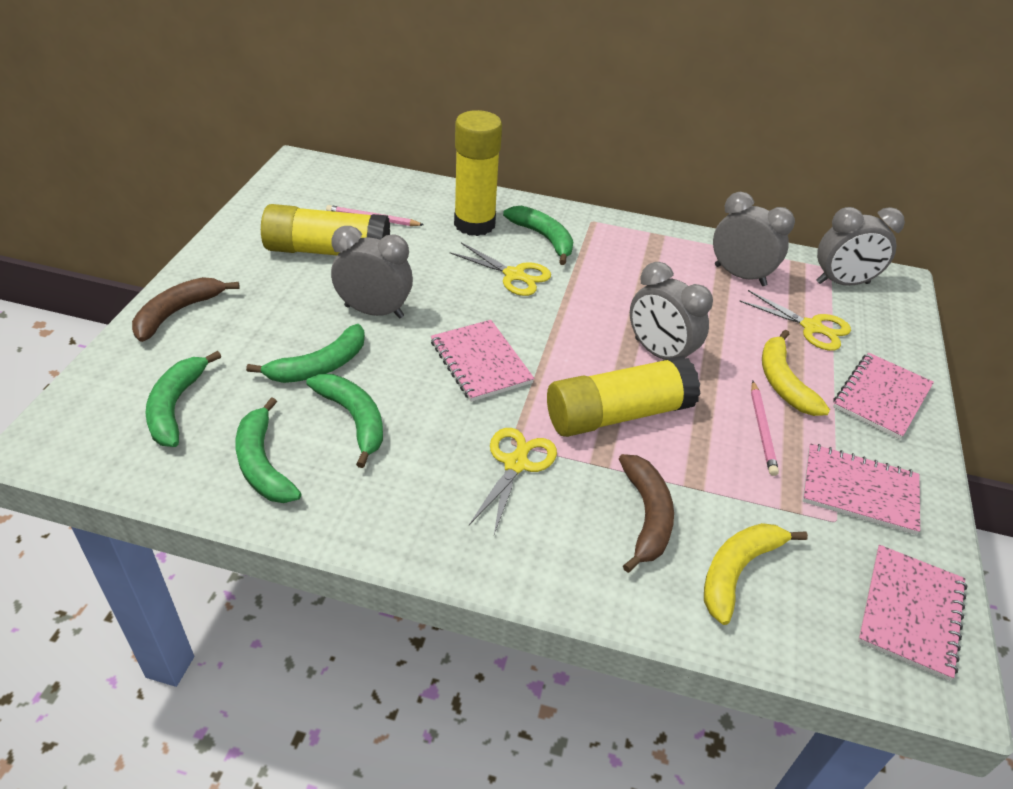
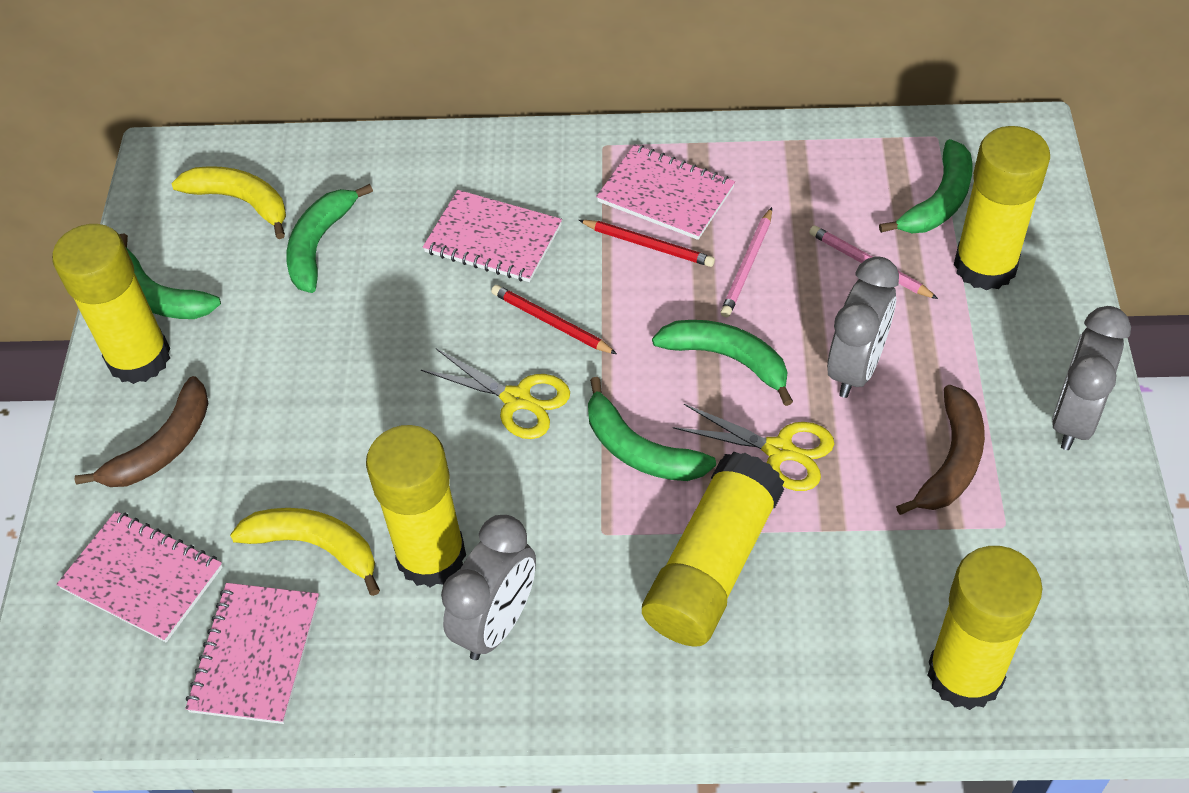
grey clock: 4 -> 3
red pencil: 0 -> 2
yellow glue stick: 3 -> 5
yellow scissors: 3 -> 2

